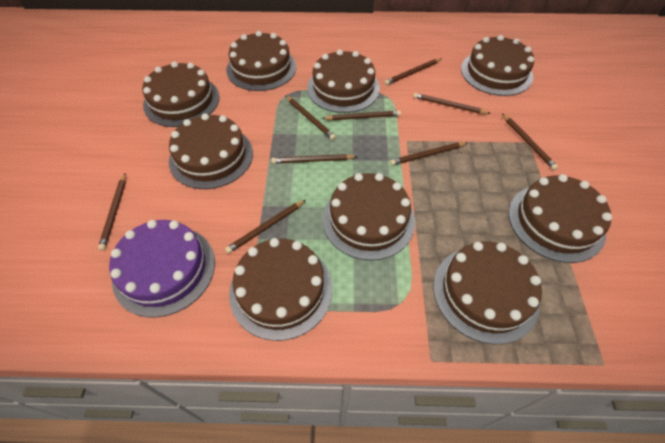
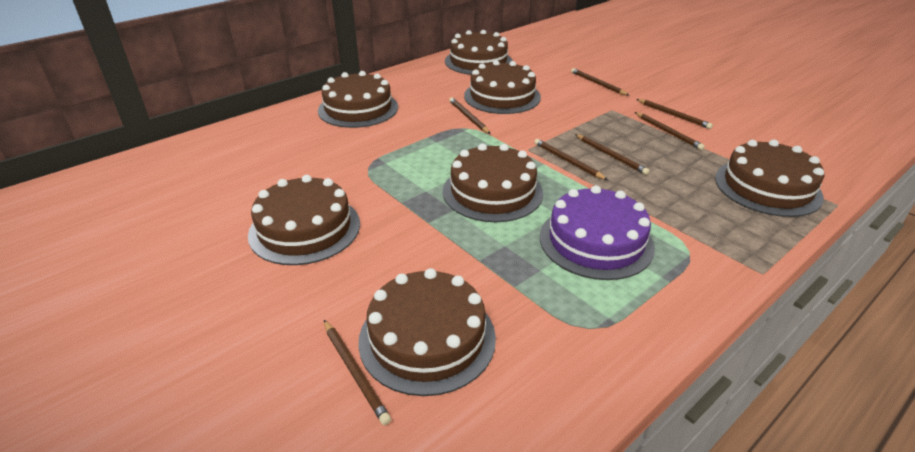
brown cake: 9 -> 7
brown pencil: 9 -> 7

